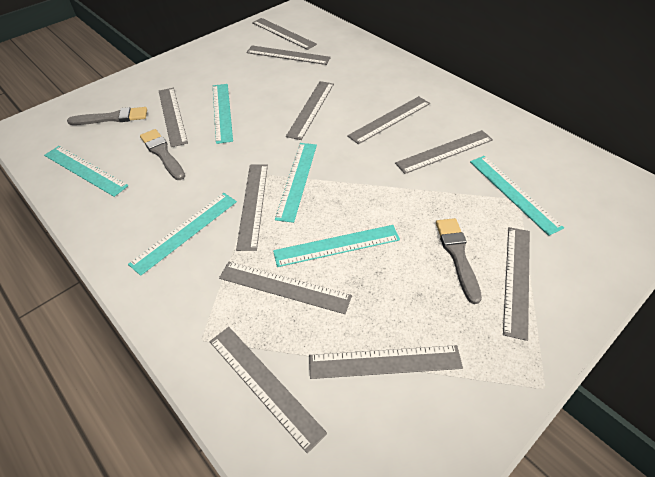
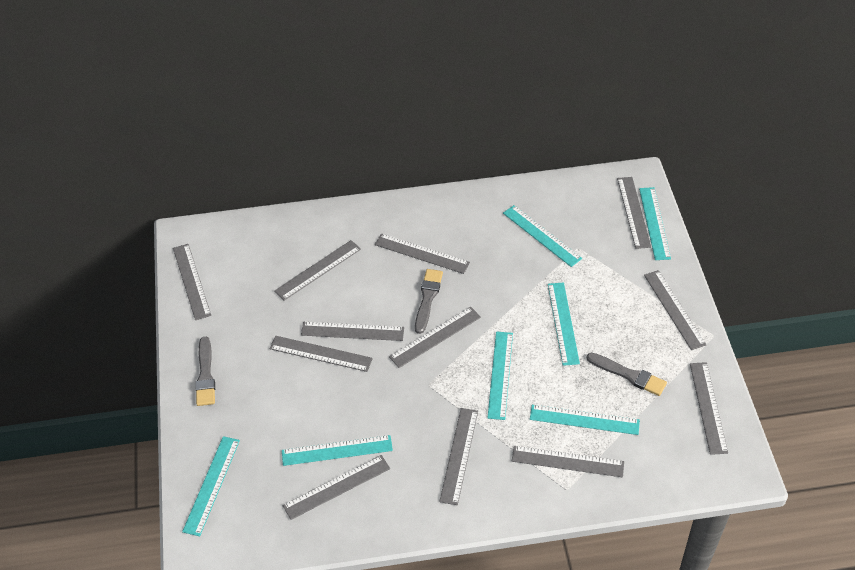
grey ruler: 11 -> 12
turquoise ruler: 6 -> 7

